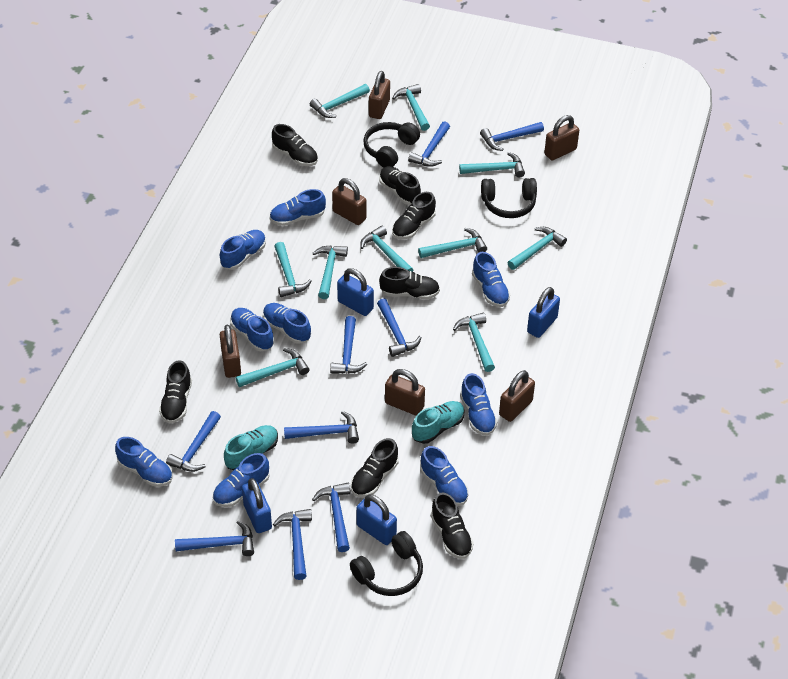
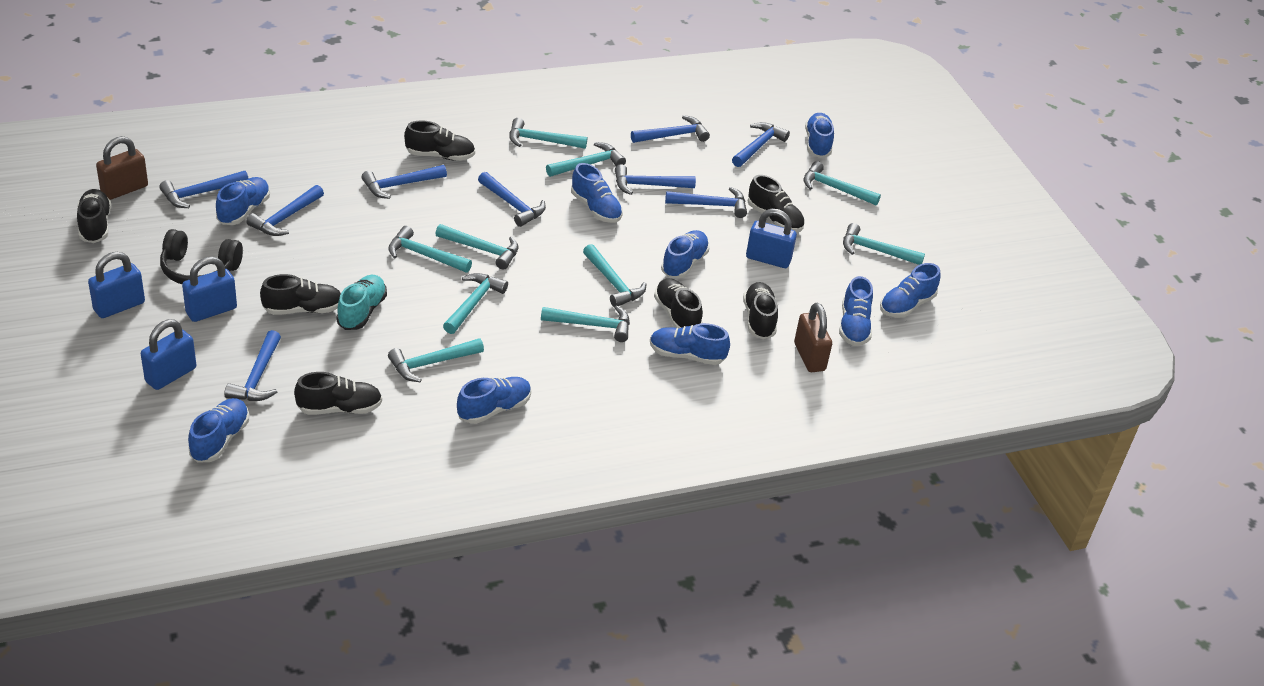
black headphones: 3 -> 1
brown padlock: 6 -> 2
turquoise shoe: 2 -> 1

